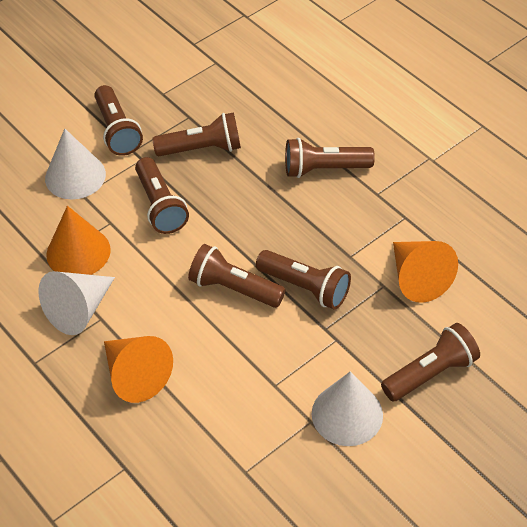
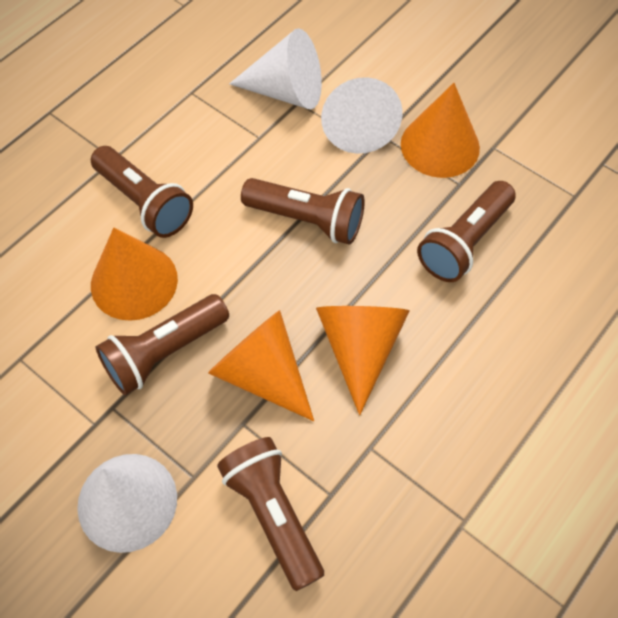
brown flashlight: 7 -> 5
orange cone: 3 -> 4

